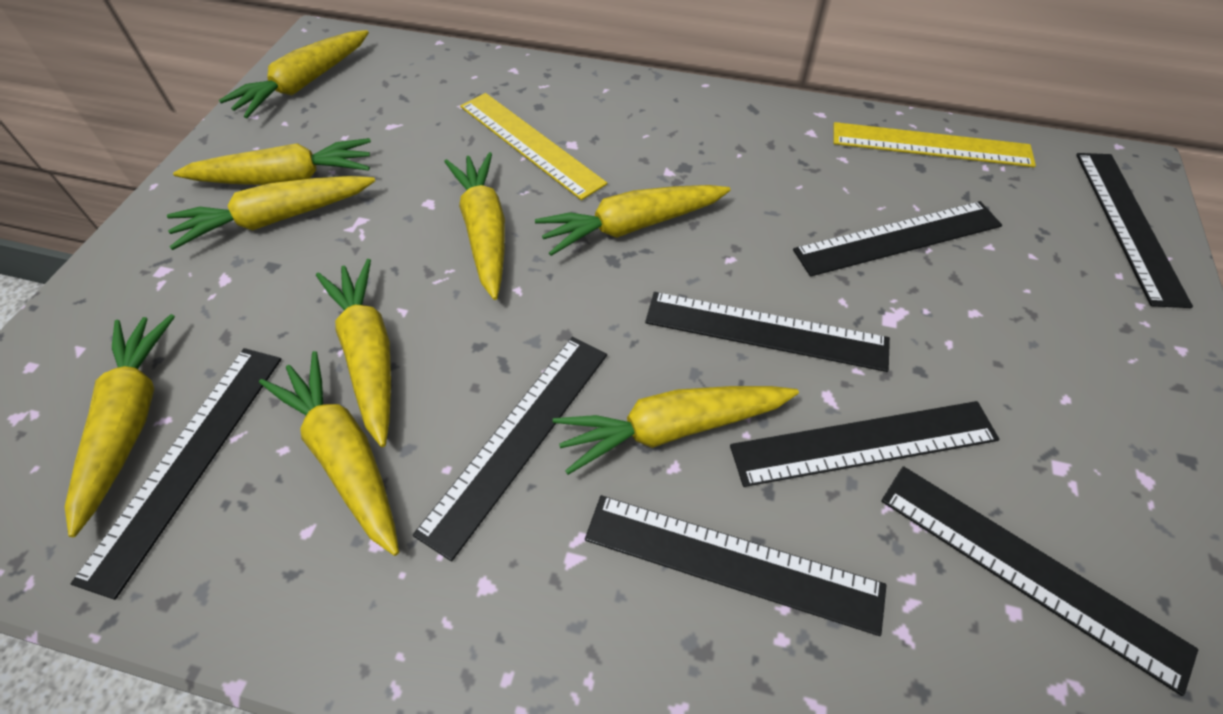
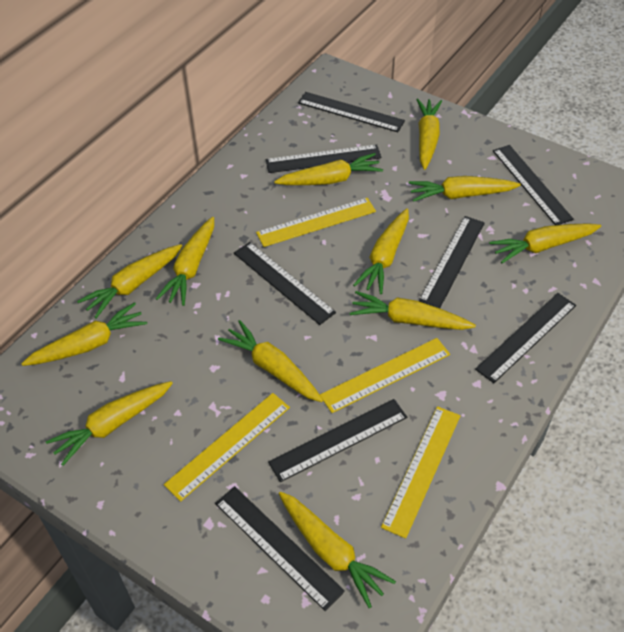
yellow carrot: 9 -> 12
yellow ruler: 2 -> 4

